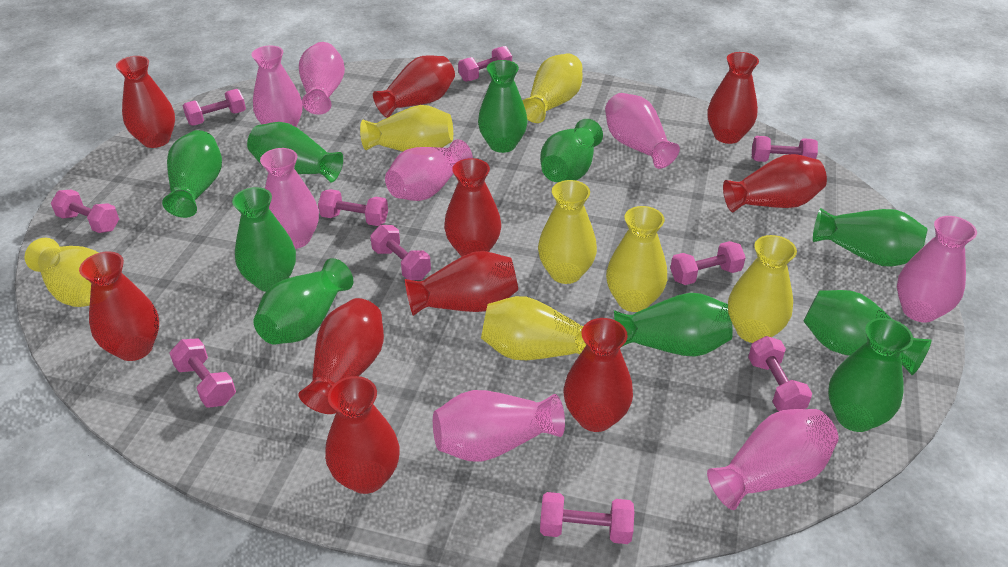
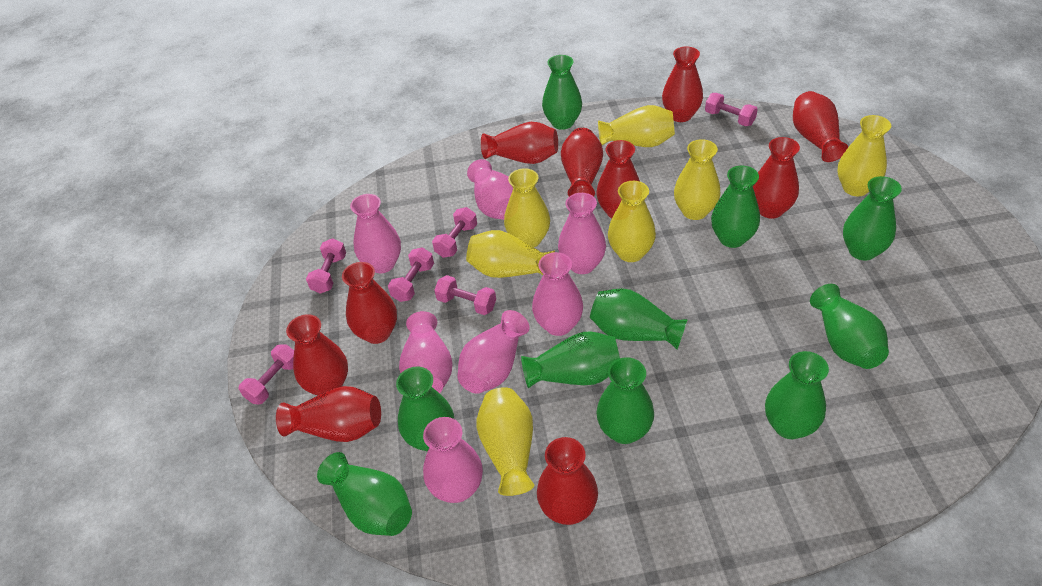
pink dumbbell: 10 -> 6
pink vase: 8 -> 7

